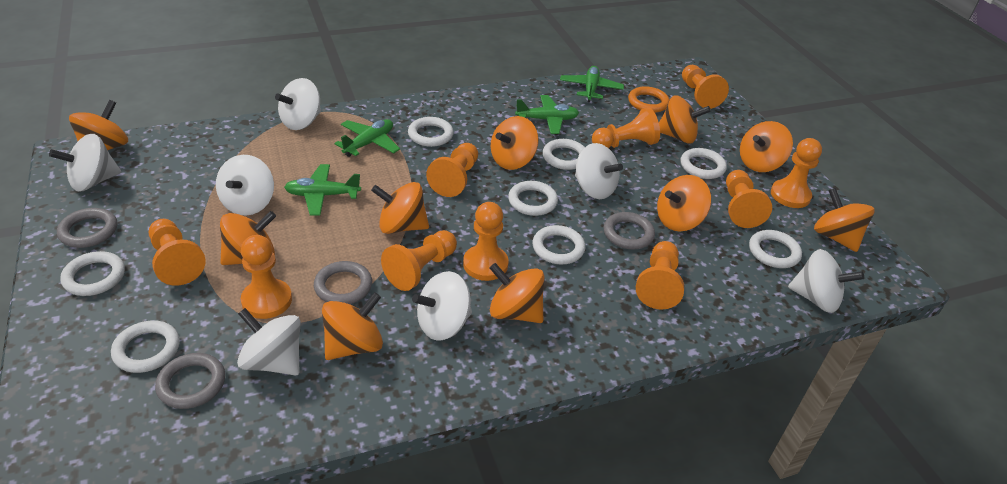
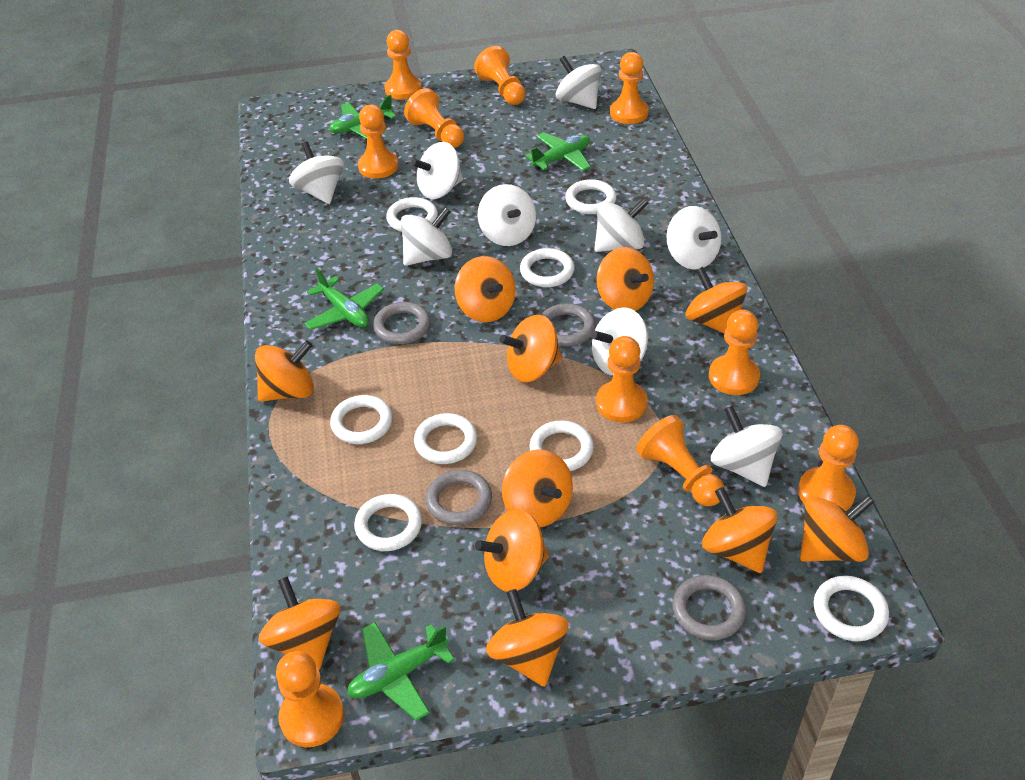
orange ring: 1 -> 0
orange spinning top: 10 -> 11
white spinning top: 7 -> 9

